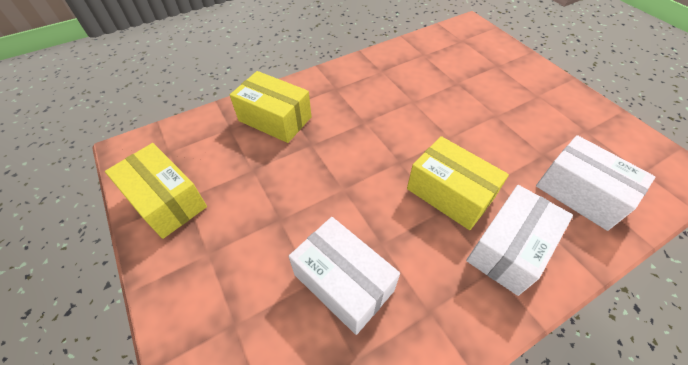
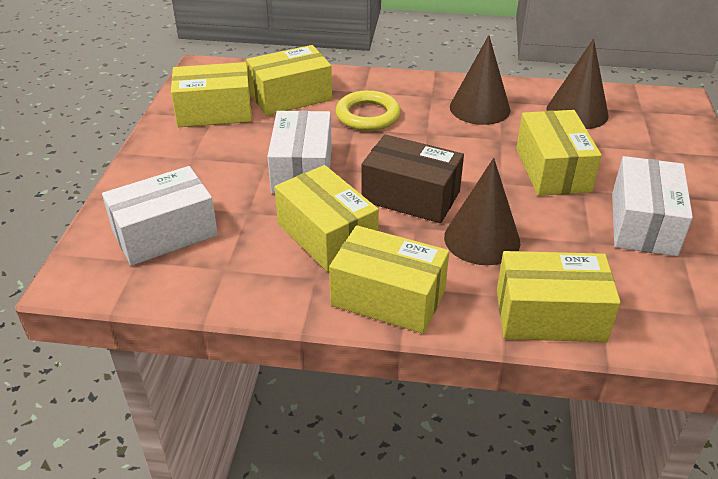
brown box: 0 -> 1
brown cone: 0 -> 3
yellow box: 3 -> 6
yellow ring: 0 -> 1

